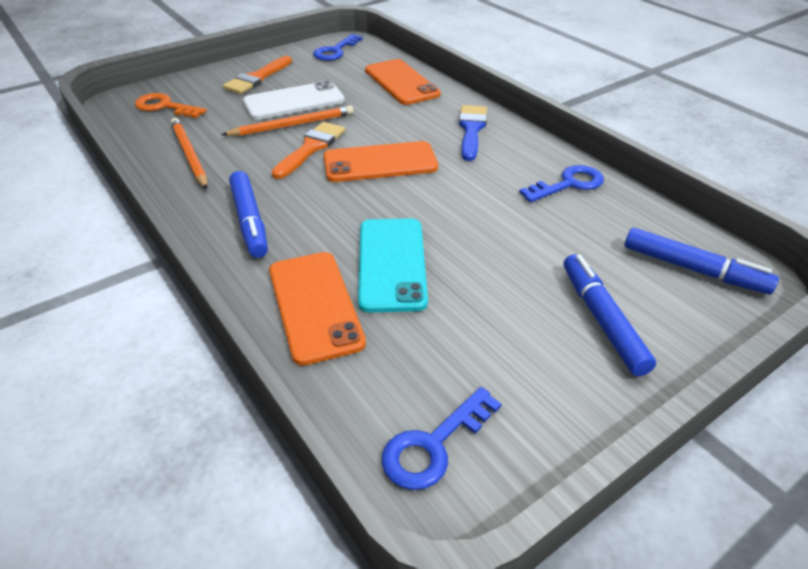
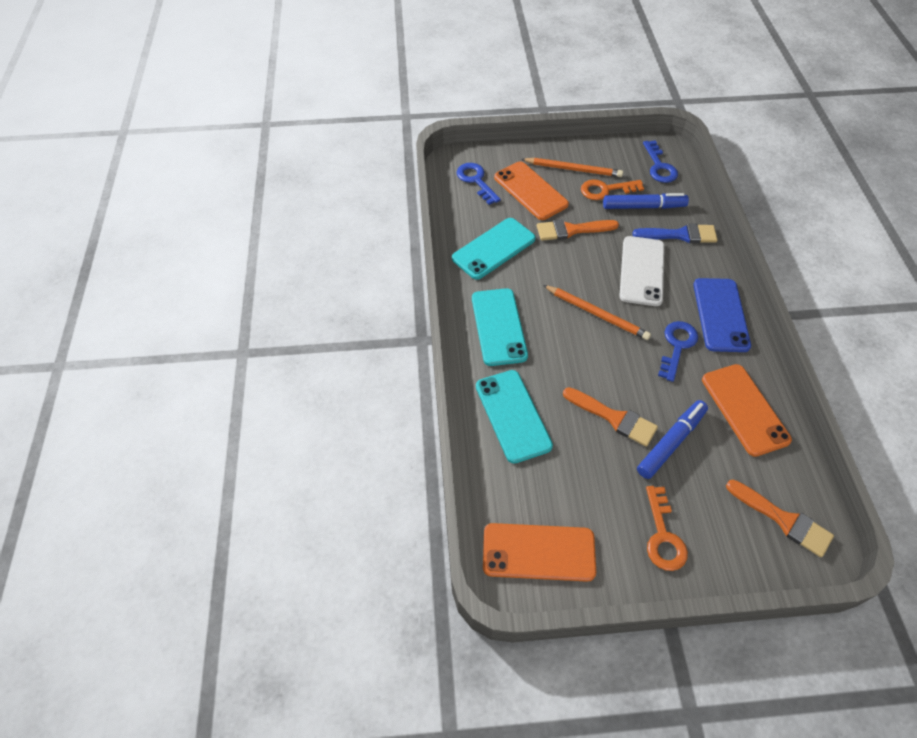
blue marker: 3 -> 2
blue phone: 0 -> 1
orange brush: 2 -> 3
orange key: 1 -> 2
turquoise phone: 1 -> 3

